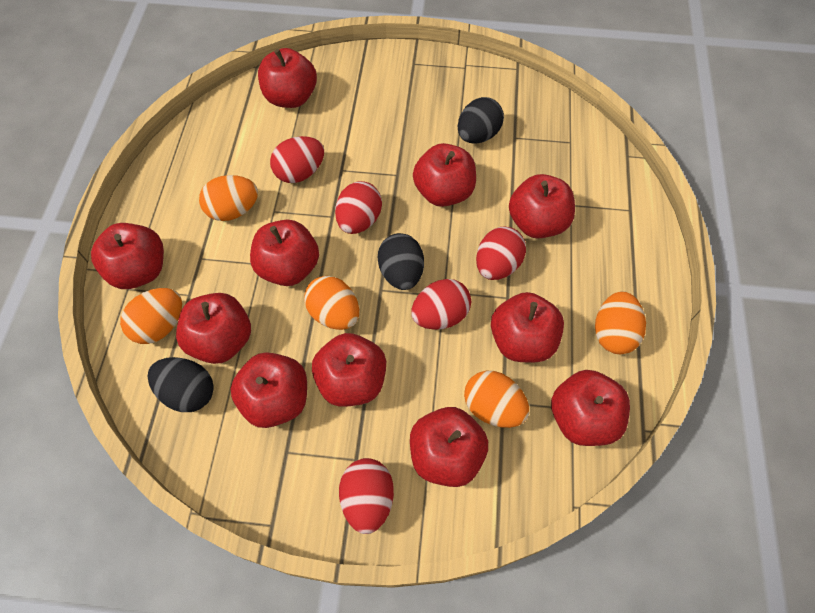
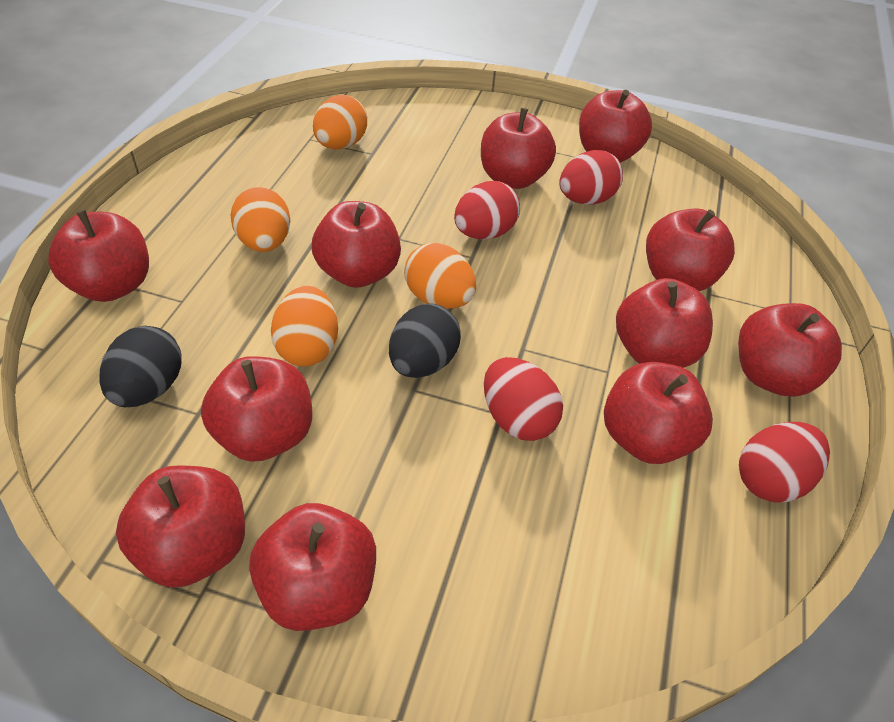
black egg: 3 -> 2
orange egg: 5 -> 4
red egg: 5 -> 4

